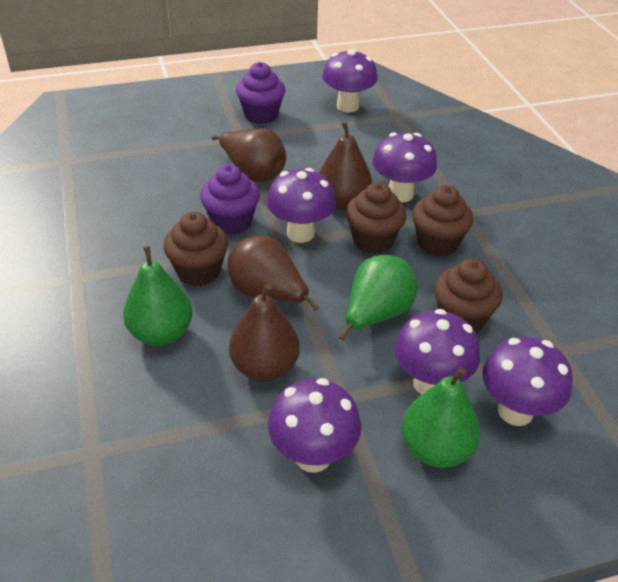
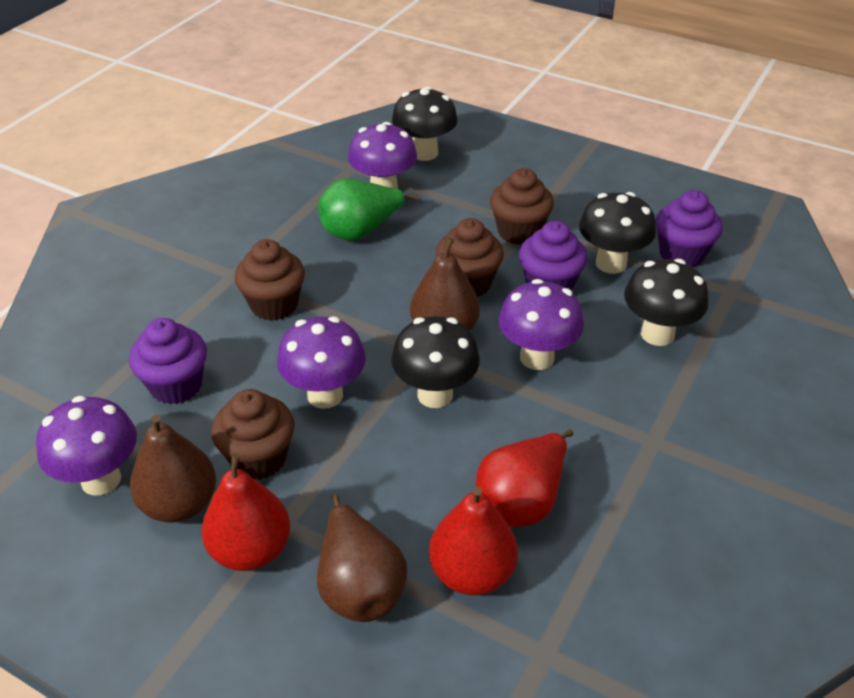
black mushroom: 0 -> 4
brown pear: 4 -> 3
green pear: 3 -> 1
purple cupcake: 2 -> 3
purple mushroom: 6 -> 4
red pear: 0 -> 3

